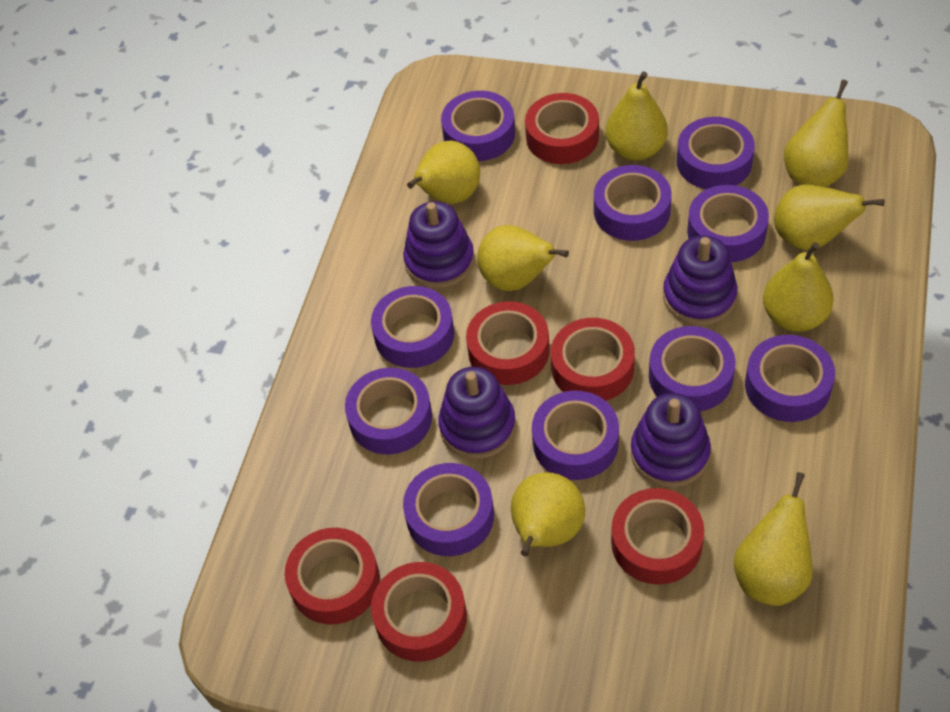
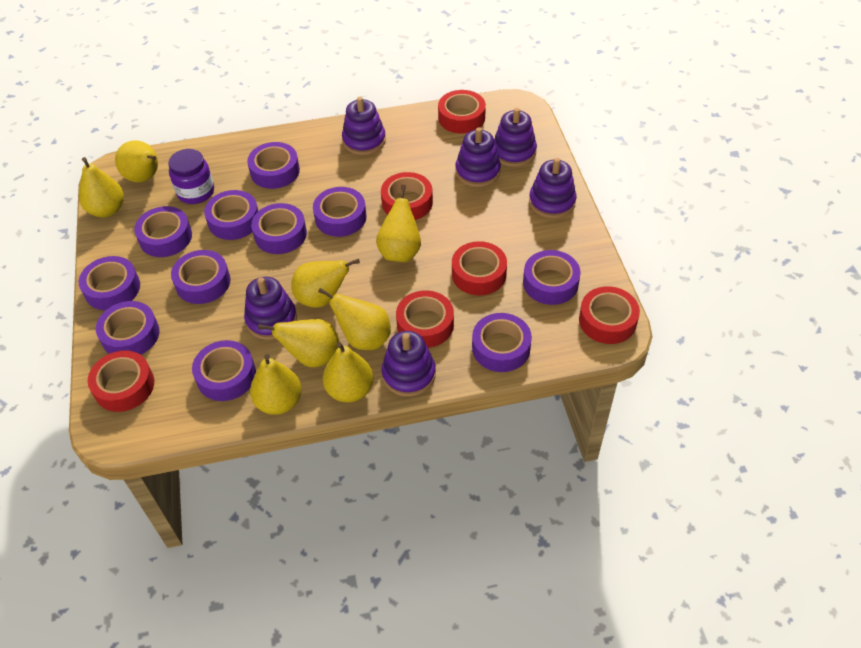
purple jar: 0 -> 1
purple stacking toy: 4 -> 6
purple tape: 10 -> 11

